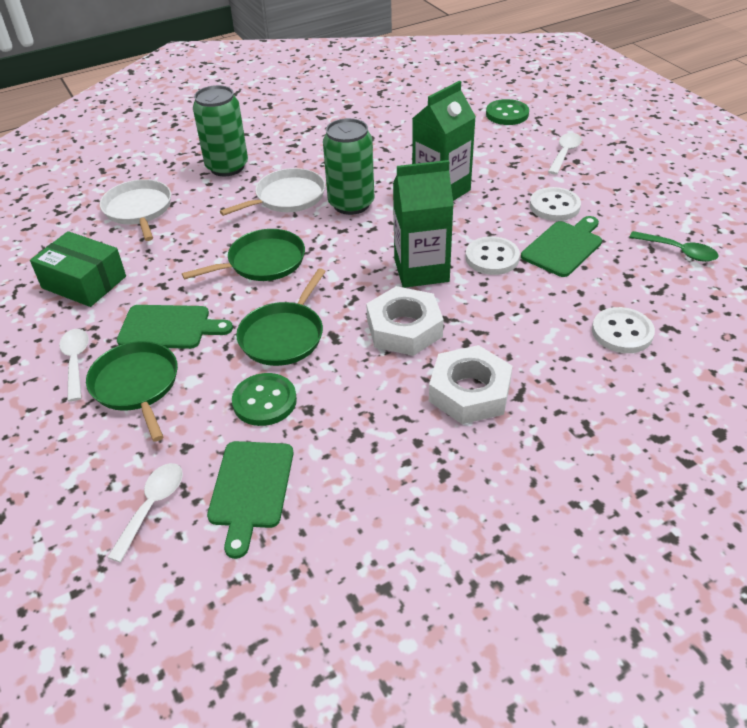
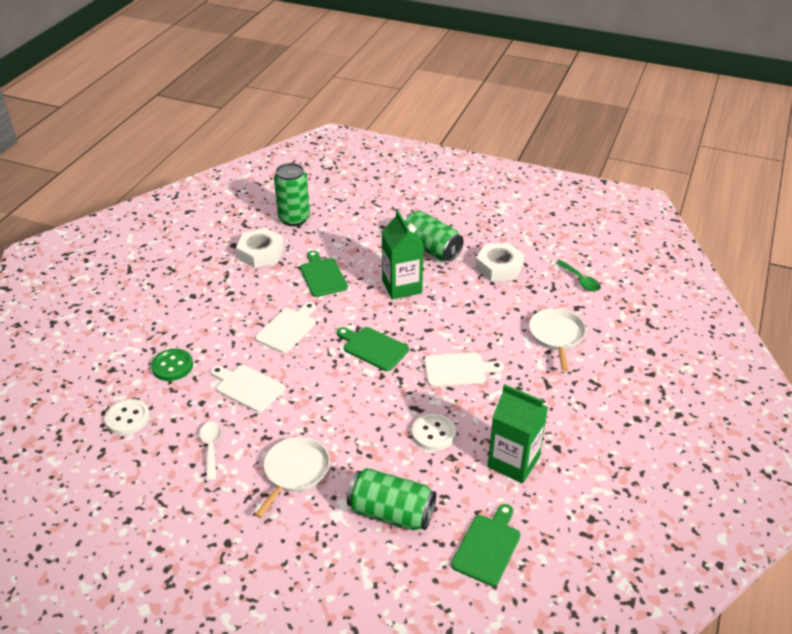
green box: 1 -> 0
green button: 2 -> 1
green can: 2 -> 3
green pan: 3 -> 0
white button: 3 -> 2
white cutting board: 0 -> 3
white spoon: 3 -> 1

